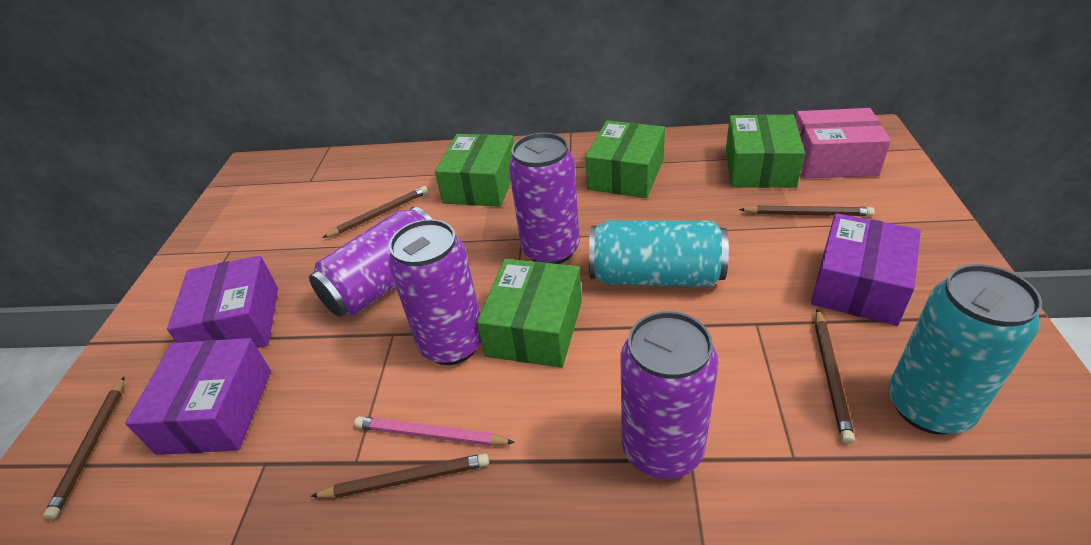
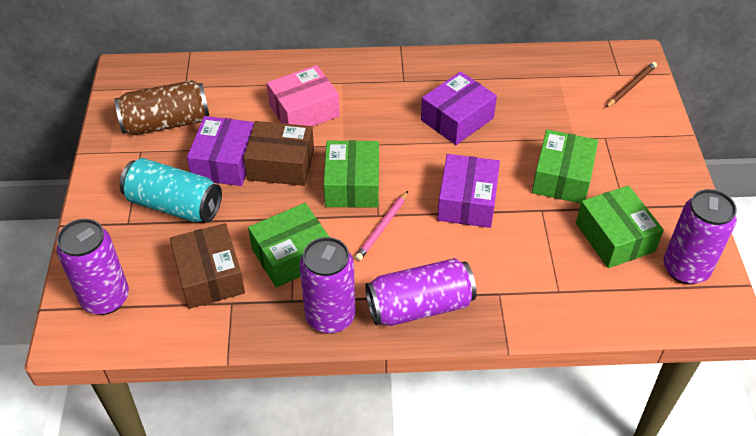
brown box: 0 -> 2
brown can: 0 -> 1
brown pencil: 5 -> 1
turquoise can: 2 -> 1

